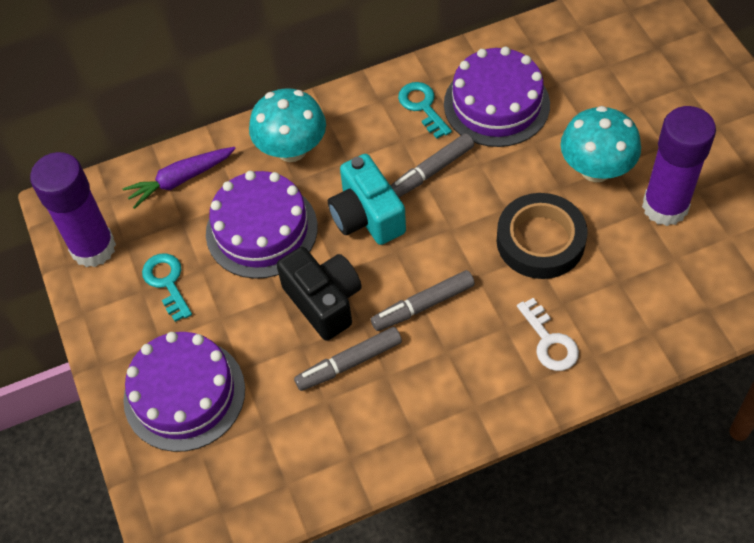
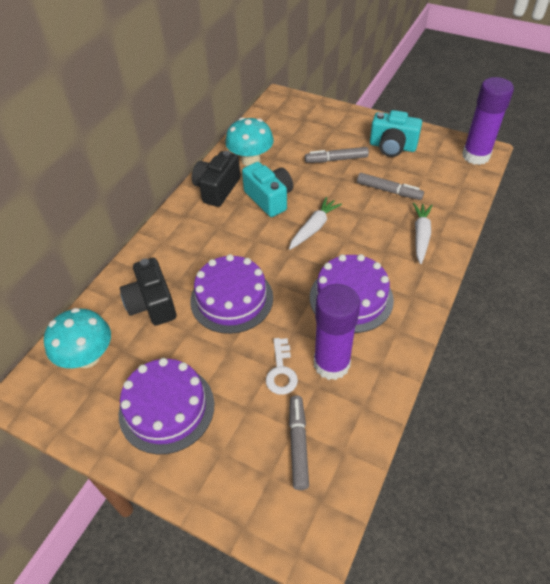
black camera: 1 -> 2
black tape: 1 -> 0
purple carrot: 1 -> 0
turquoise camera: 1 -> 2
turquoise key: 2 -> 0
white carrot: 0 -> 2

